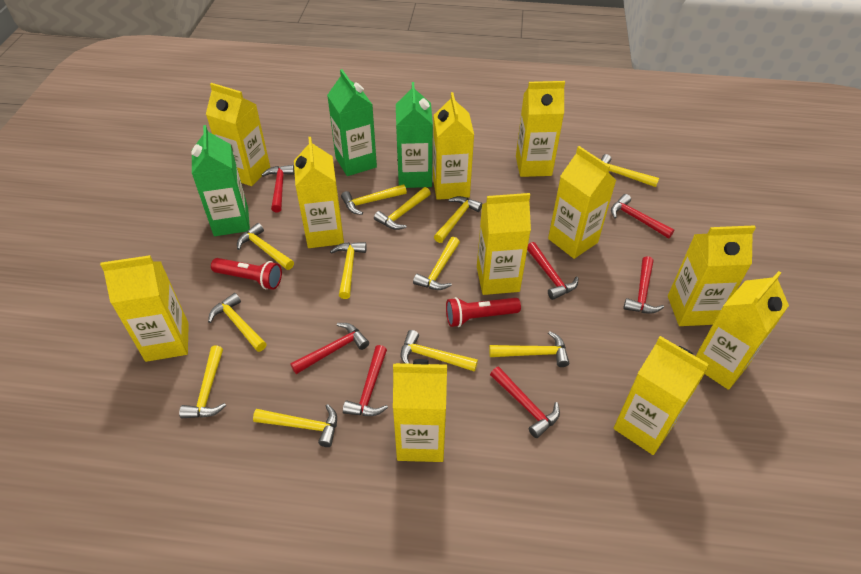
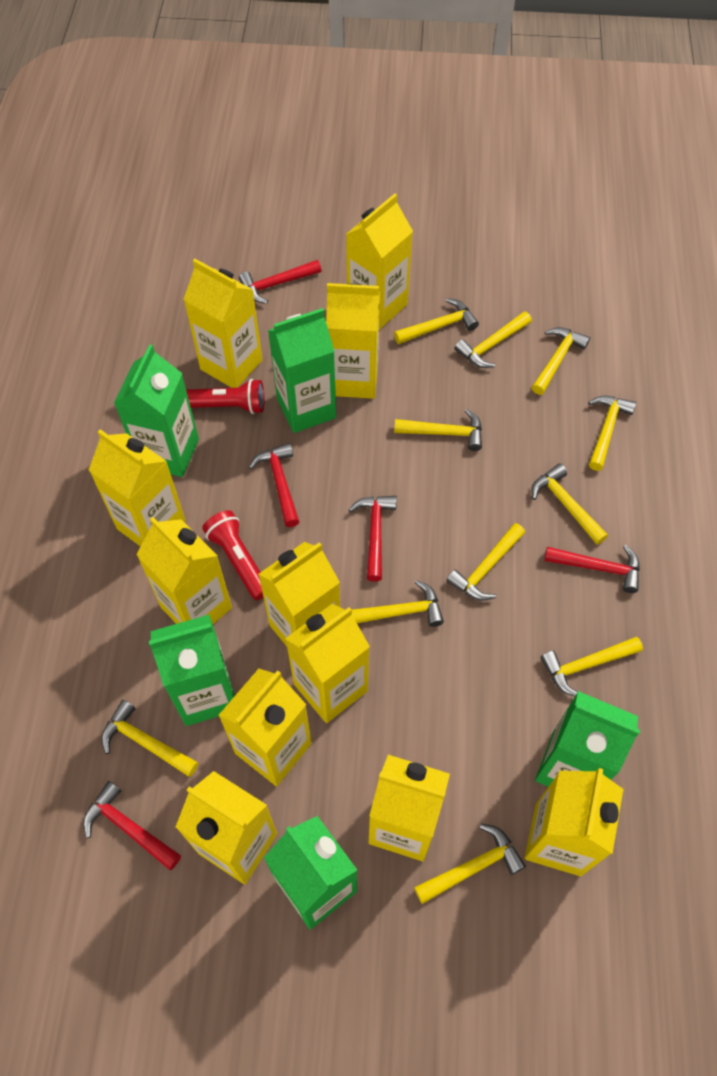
green carton: 3 -> 5
red hammer: 7 -> 5
yellow hammer: 12 -> 11

